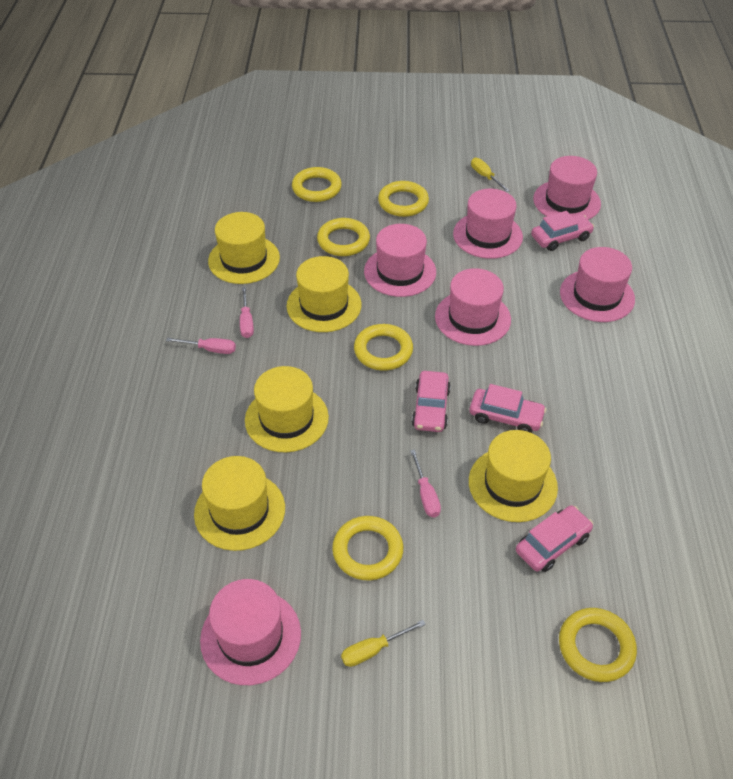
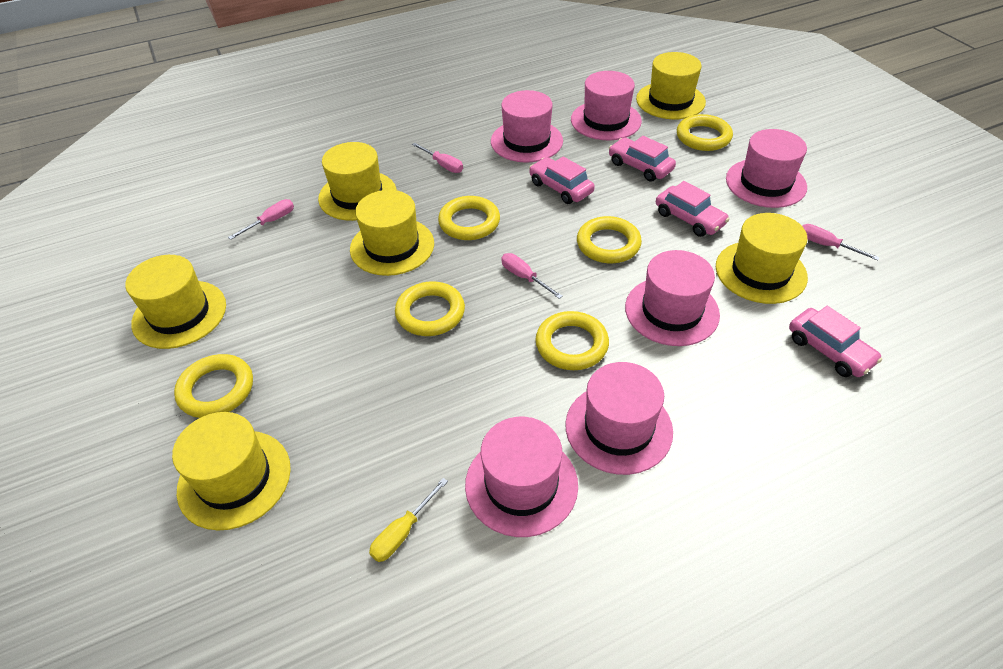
pink screwdriver: 3 -> 4
yellow hat: 5 -> 6
yellow screwdriver: 2 -> 1

